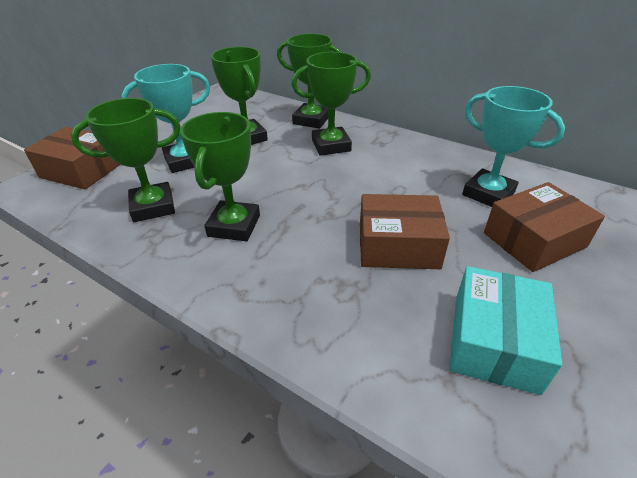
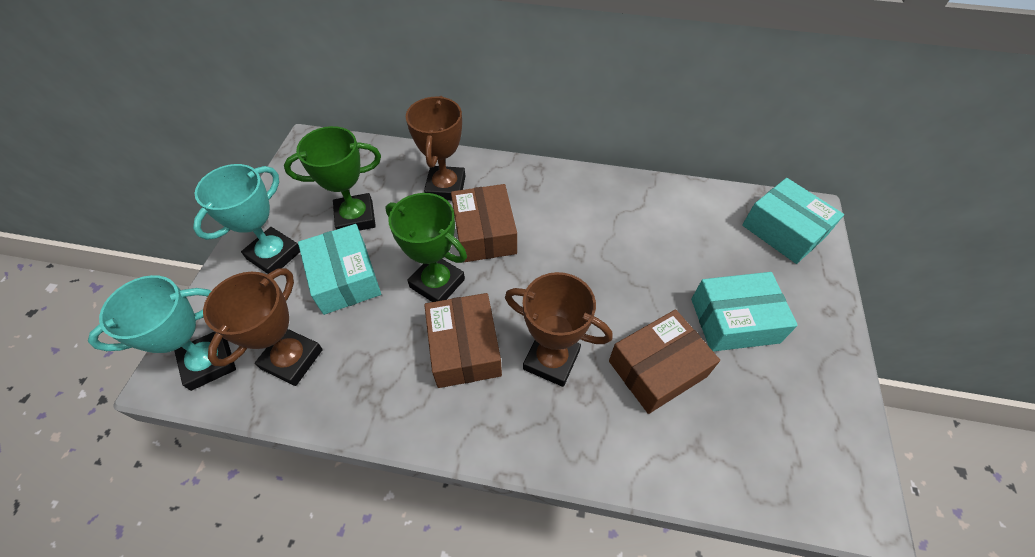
brown trophy: 0 -> 3
green trophy: 5 -> 2
turquoise box: 1 -> 3

